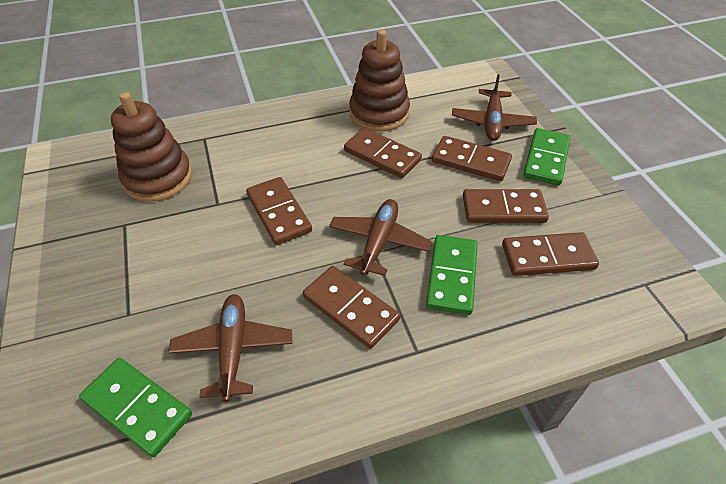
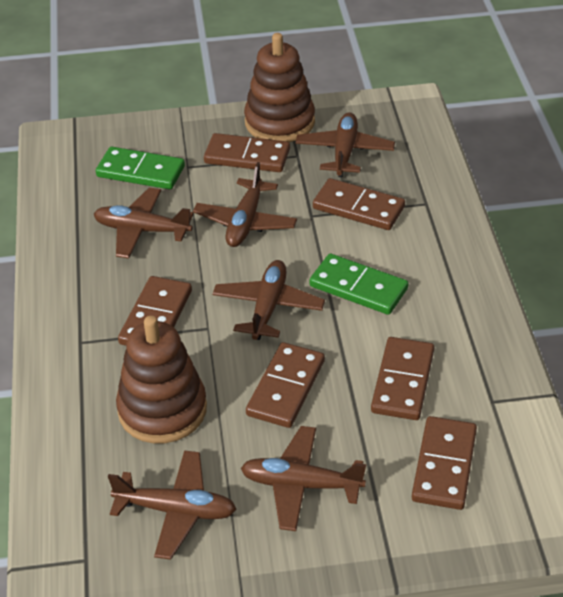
brown plane: 3 -> 6
green domino: 3 -> 2

